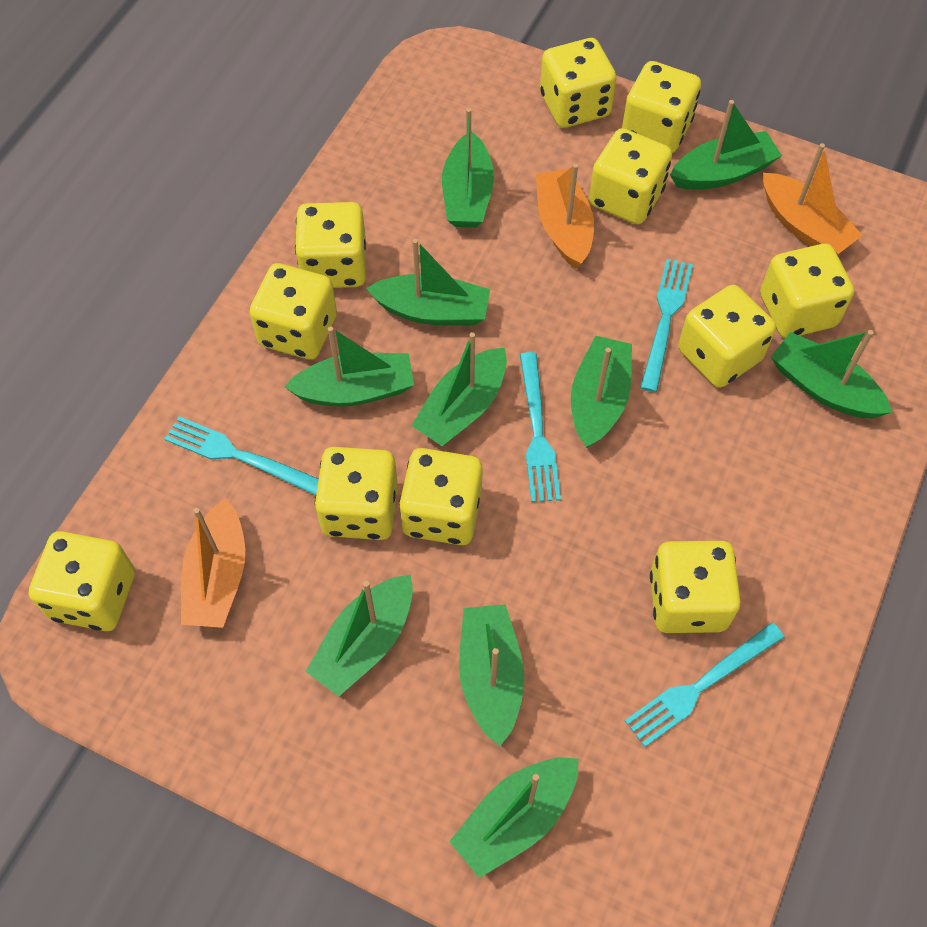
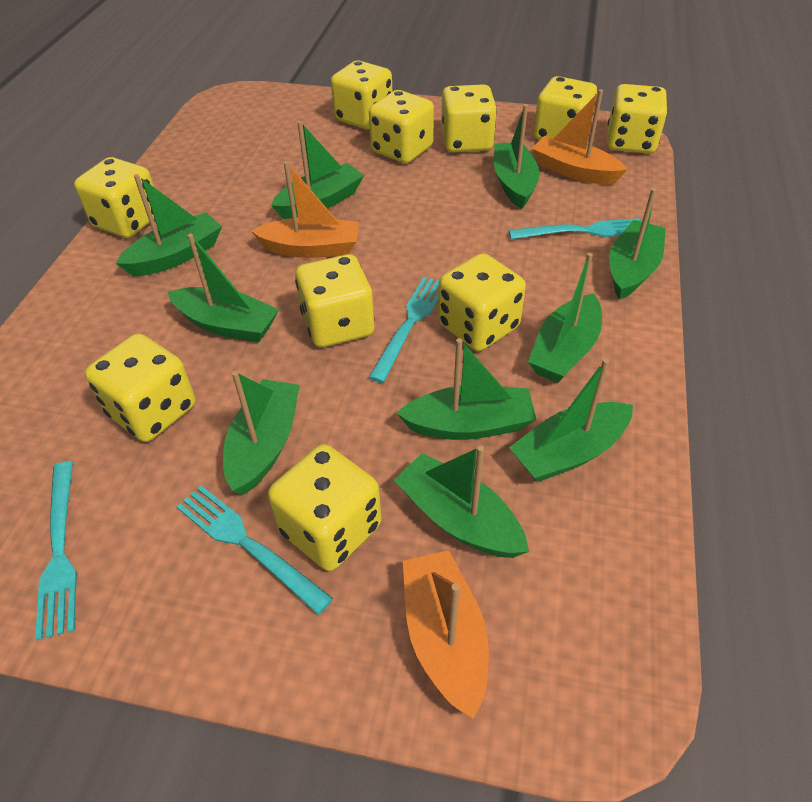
yellow dice: 11 -> 10

